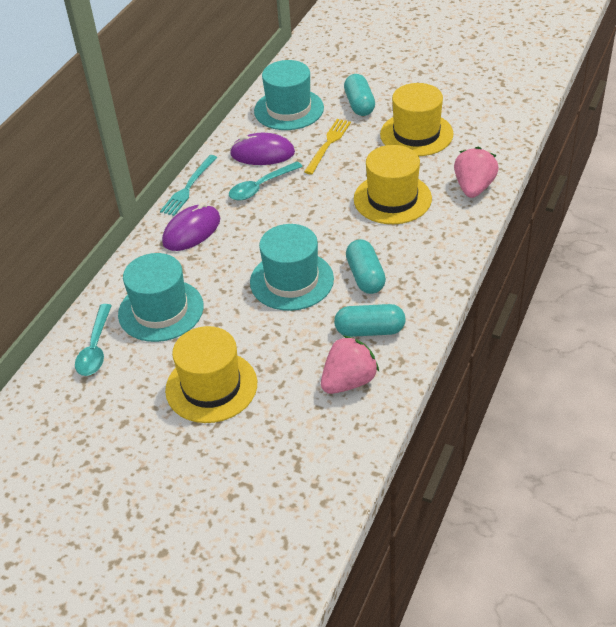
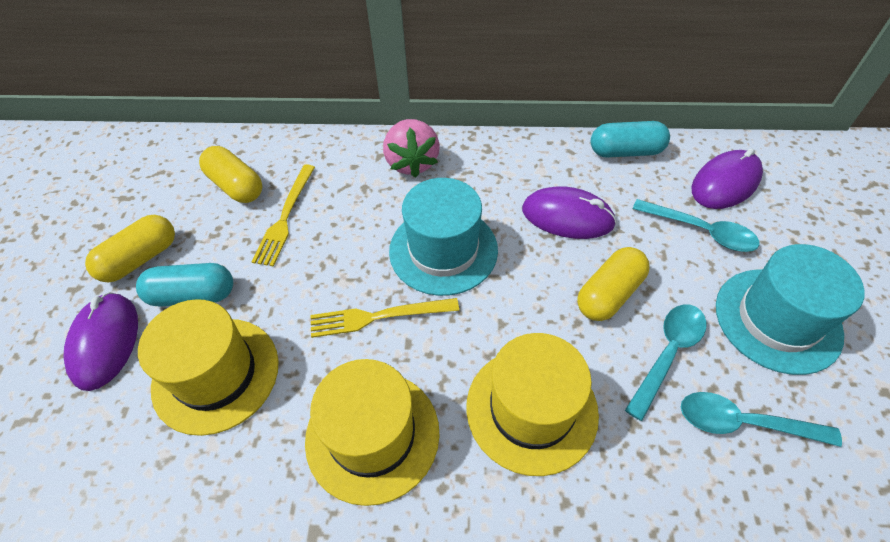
pink strawberry: 2 -> 1
purple mouse: 2 -> 3
turquoise capsule: 3 -> 2
turquoise fork: 1 -> 0
turquoise hat: 3 -> 2
turquoise spoon: 2 -> 3
yellow capsule: 0 -> 3
yellow fork: 1 -> 2

